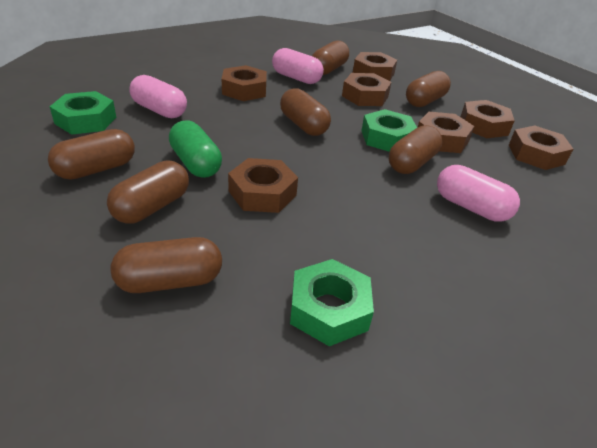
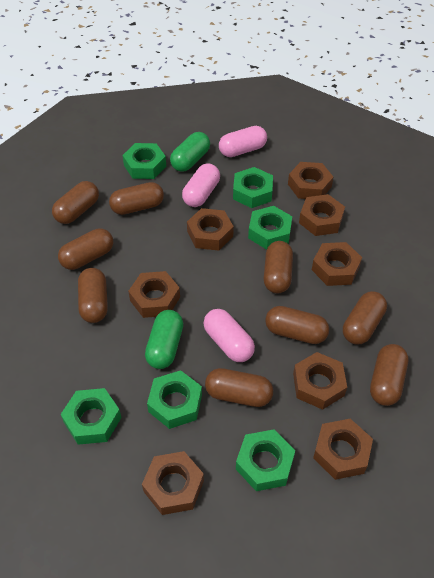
brown capsule: 7 -> 9
brown nut: 7 -> 8
green capsule: 1 -> 2
green nut: 3 -> 6

